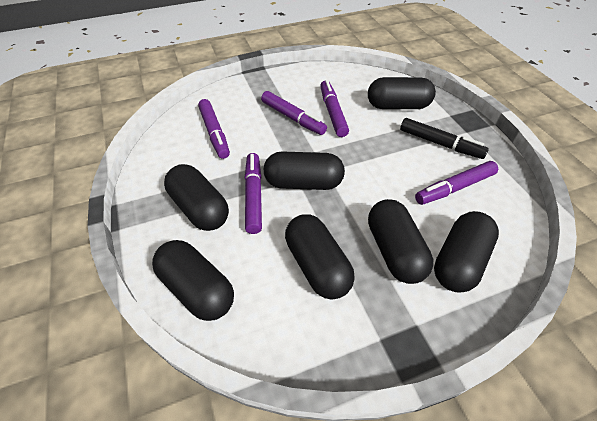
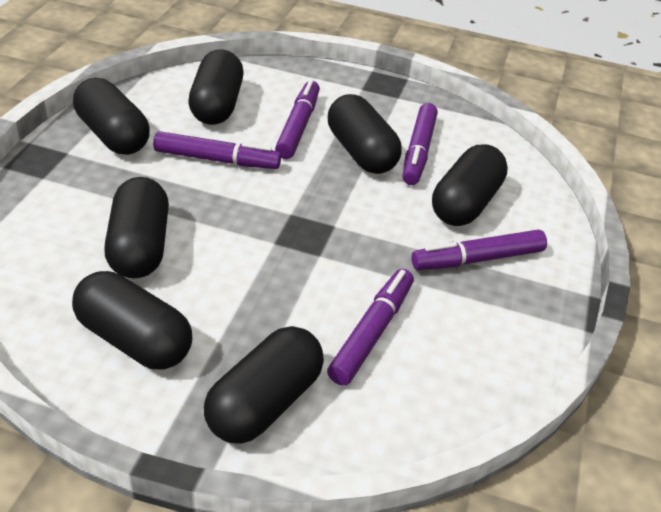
black marker: 1 -> 0

